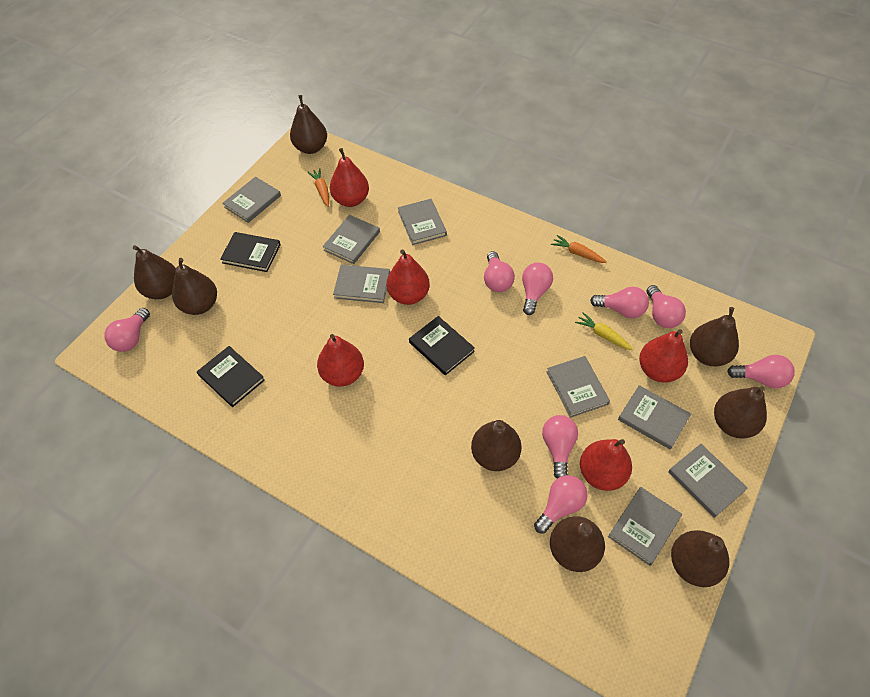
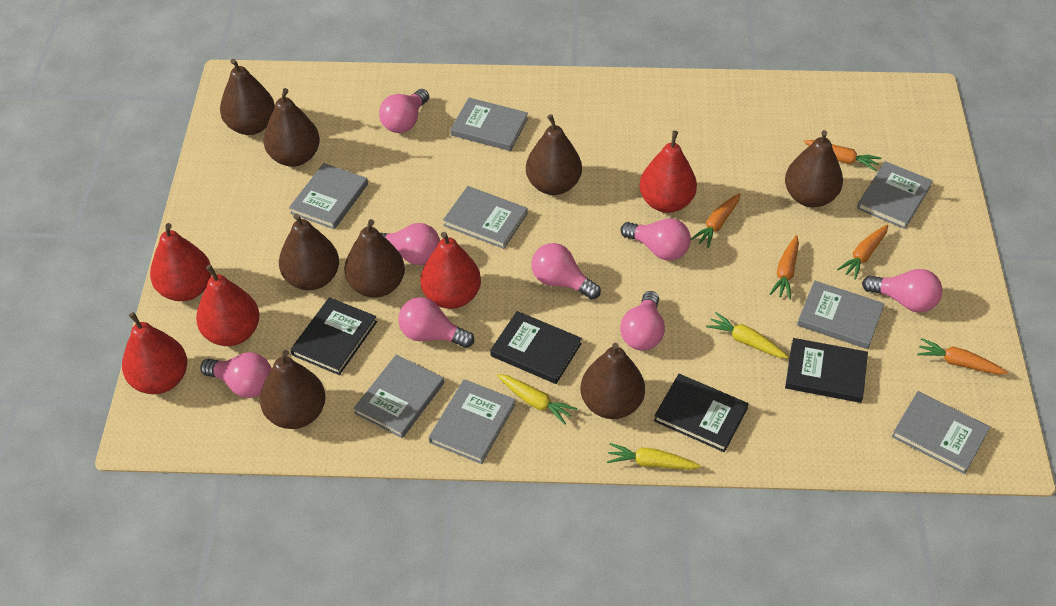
black book: 3 -> 4
orange carrot: 2 -> 5
yellow carrot: 1 -> 3

